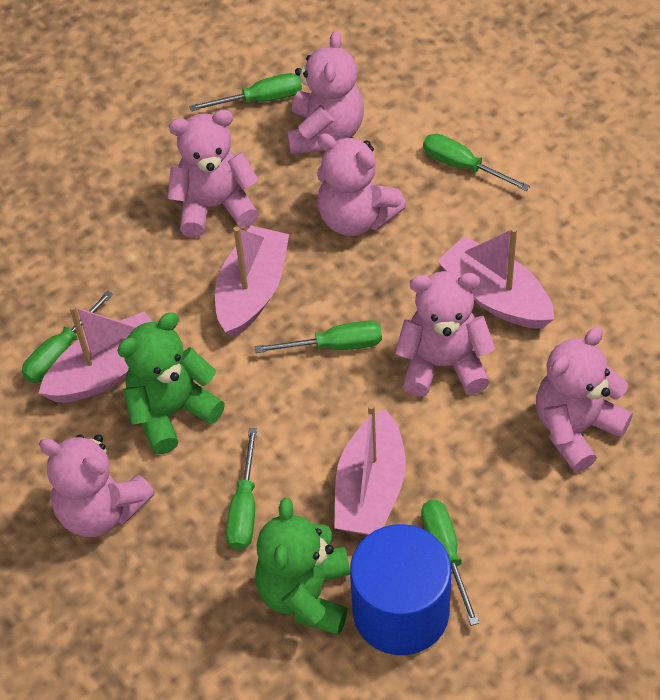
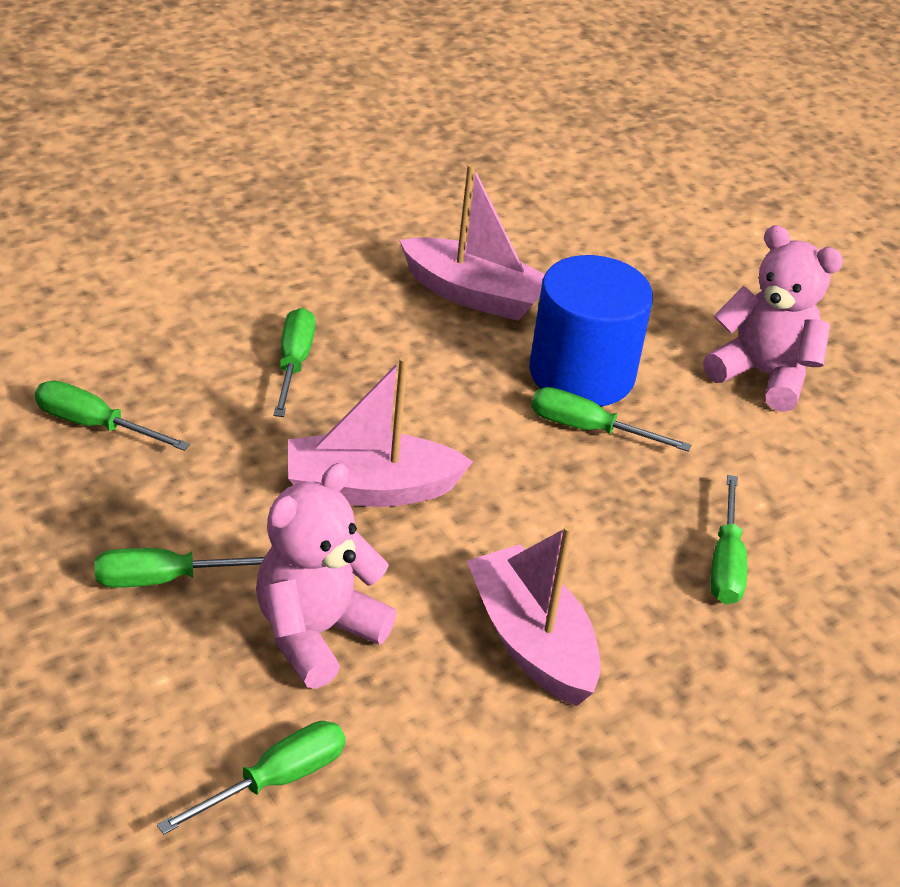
green teddy bear: 2 -> 0
pink boat: 4 -> 3
pink teddy bear: 6 -> 2

